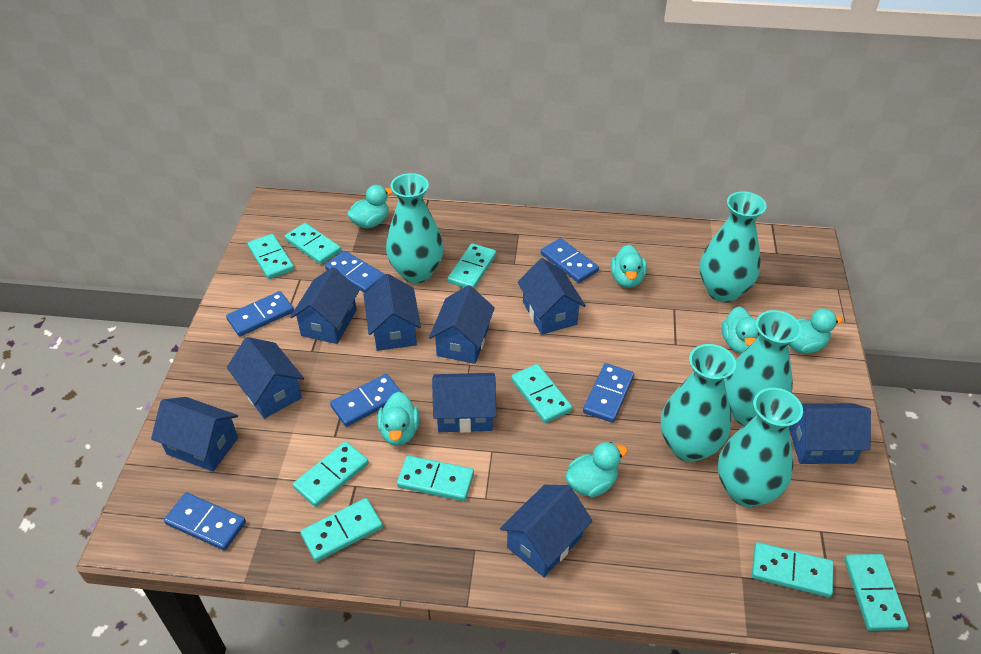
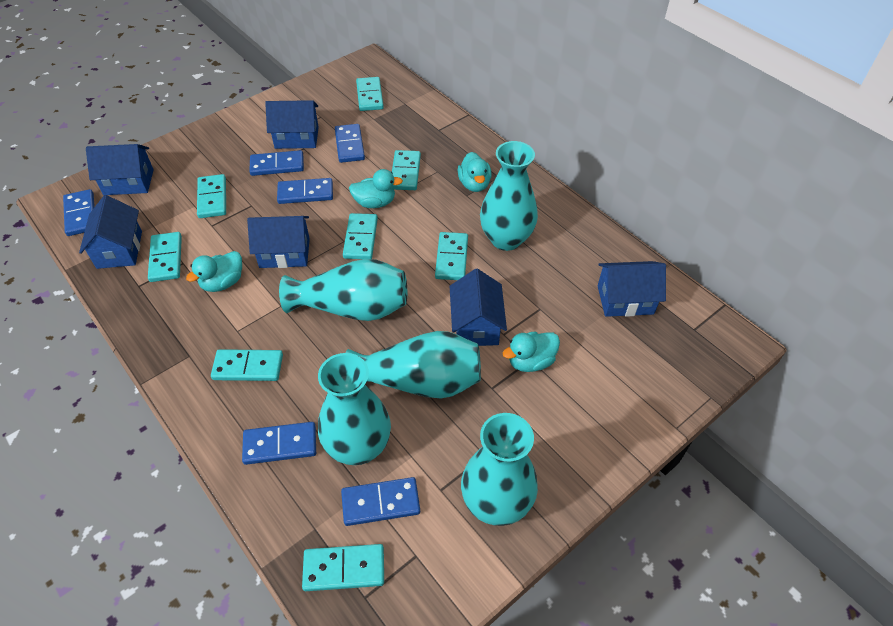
blue house: 9 -> 6
turquoise domino: 9 -> 8
turquoise duck: 6 -> 4

